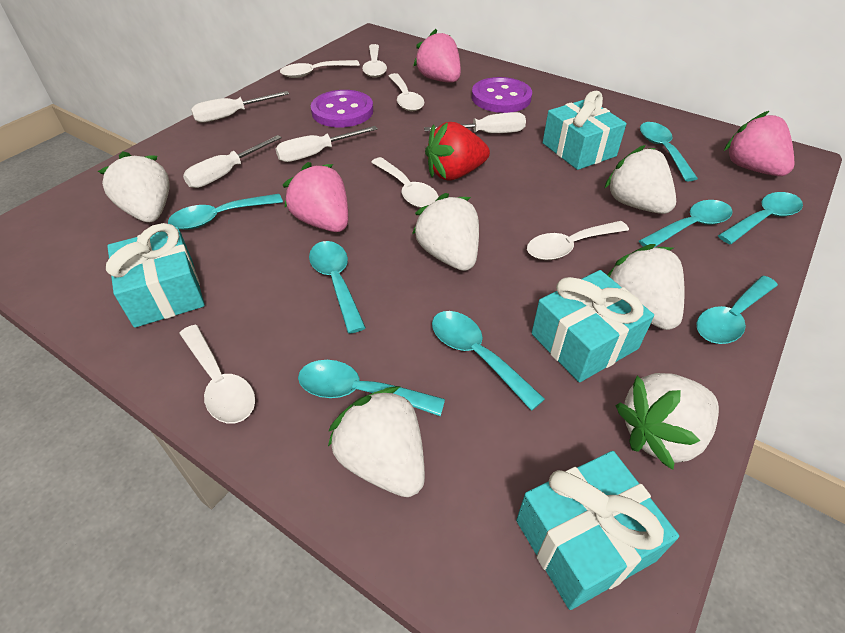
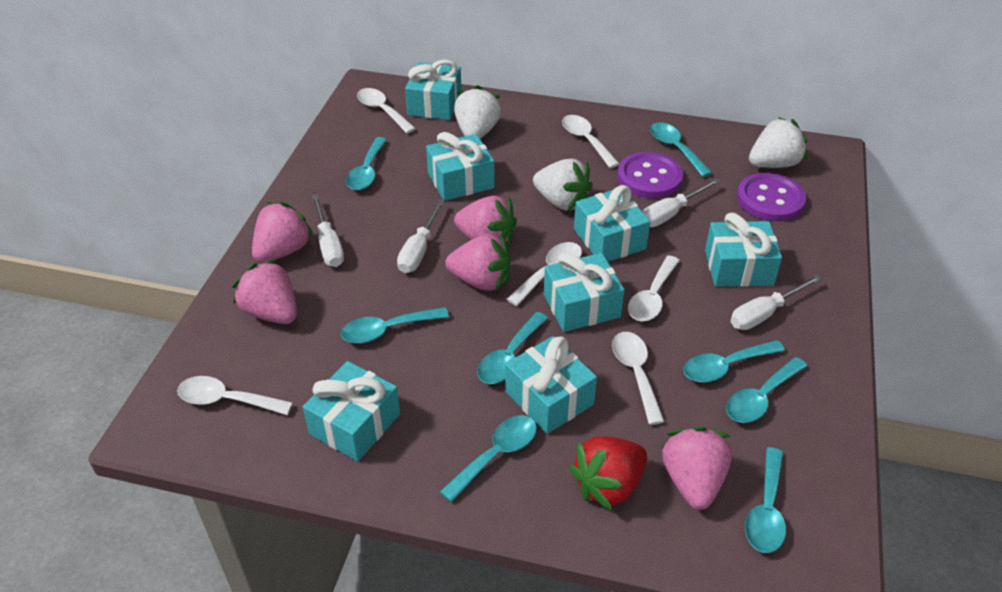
pink strawberry: 3 -> 5
turquoise gift: 4 -> 7
white strawberry: 6 -> 3

